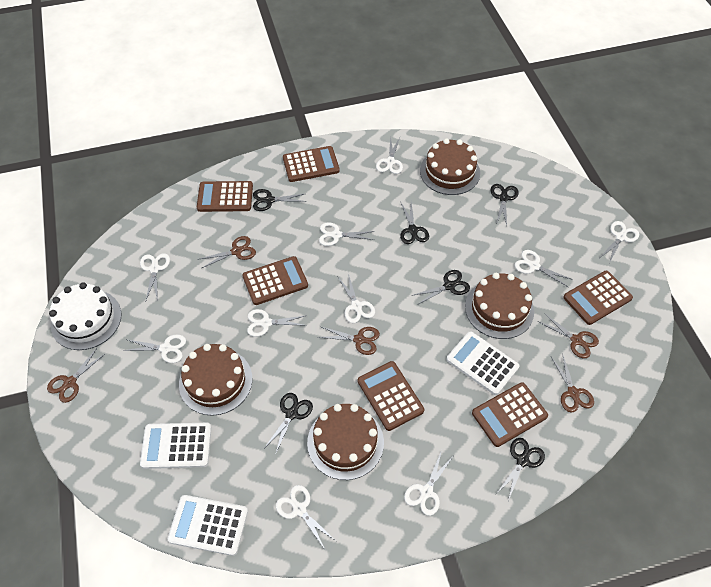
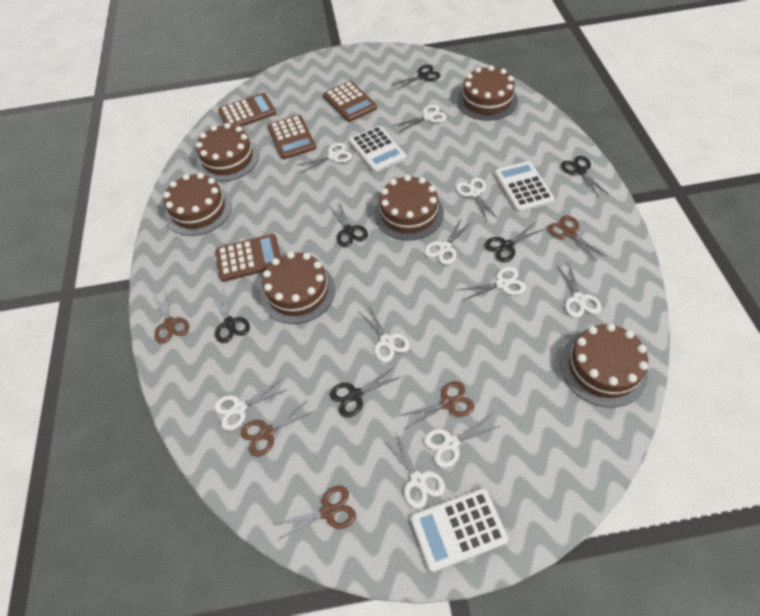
brown cake: 4 -> 6
brown calculator: 6 -> 4
white cake: 1 -> 0

